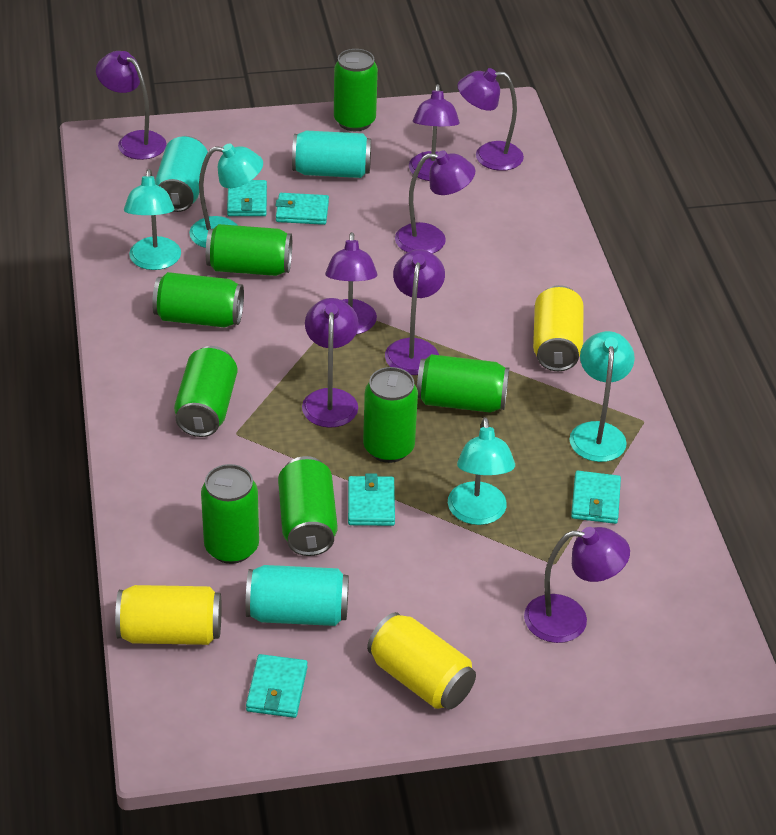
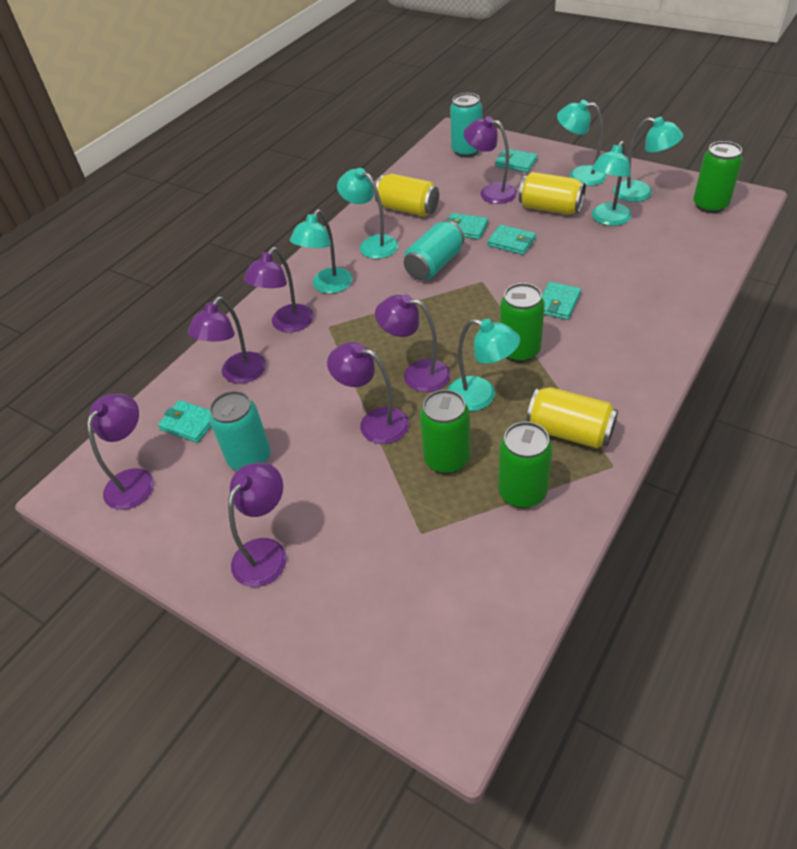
green can: 8 -> 4
purple lamp: 8 -> 7
turquoise lamp: 4 -> 6

